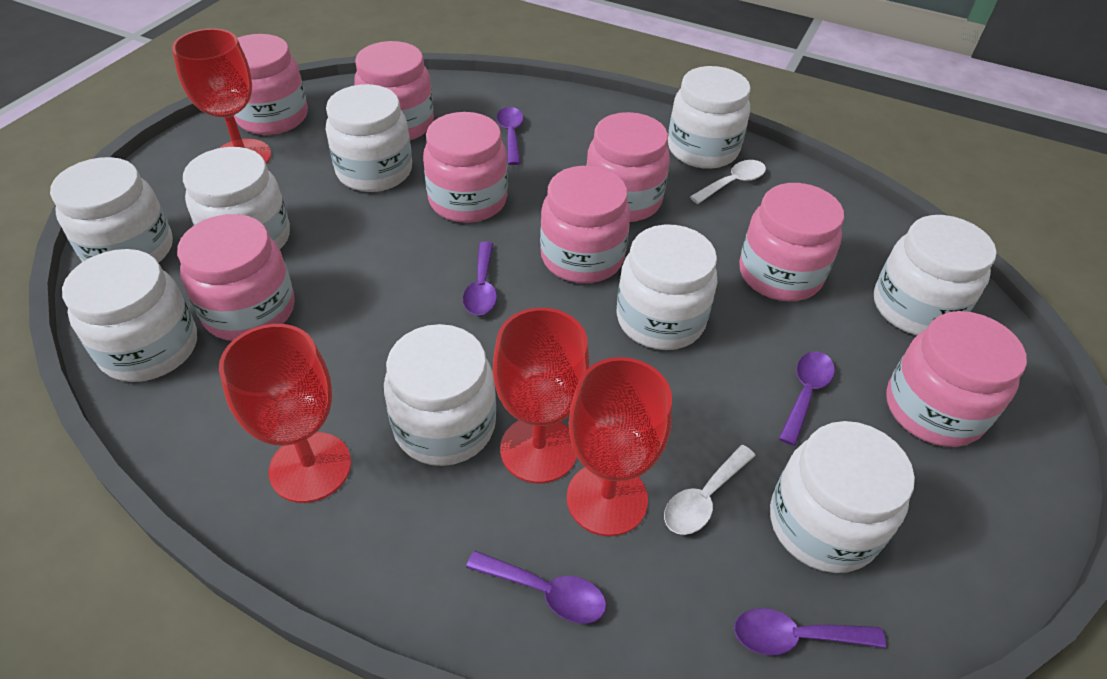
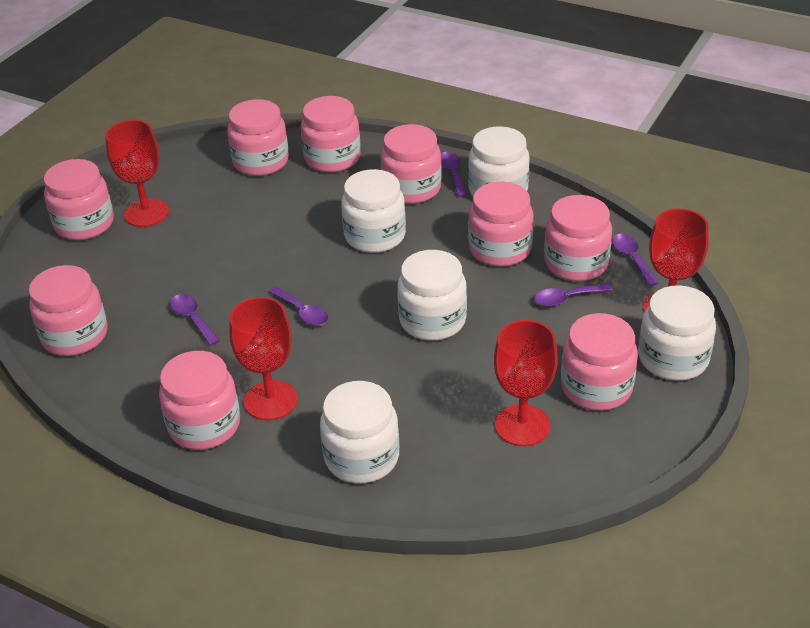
pink jar: 8 -> 9
white jar: 9 -> 5
white spoon: 2 -> 0

